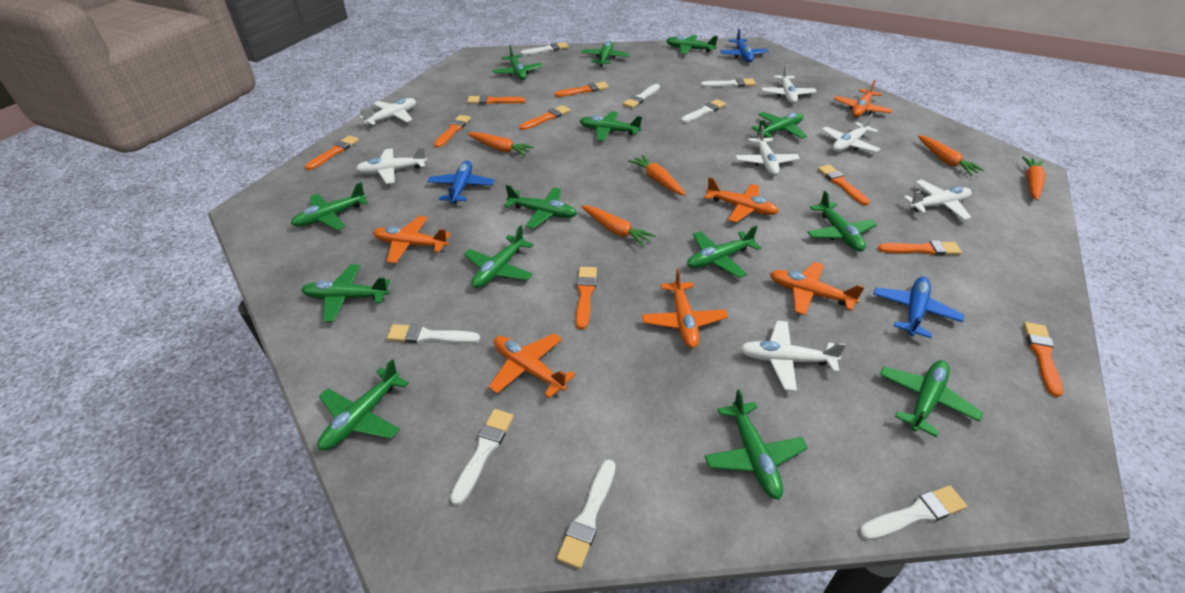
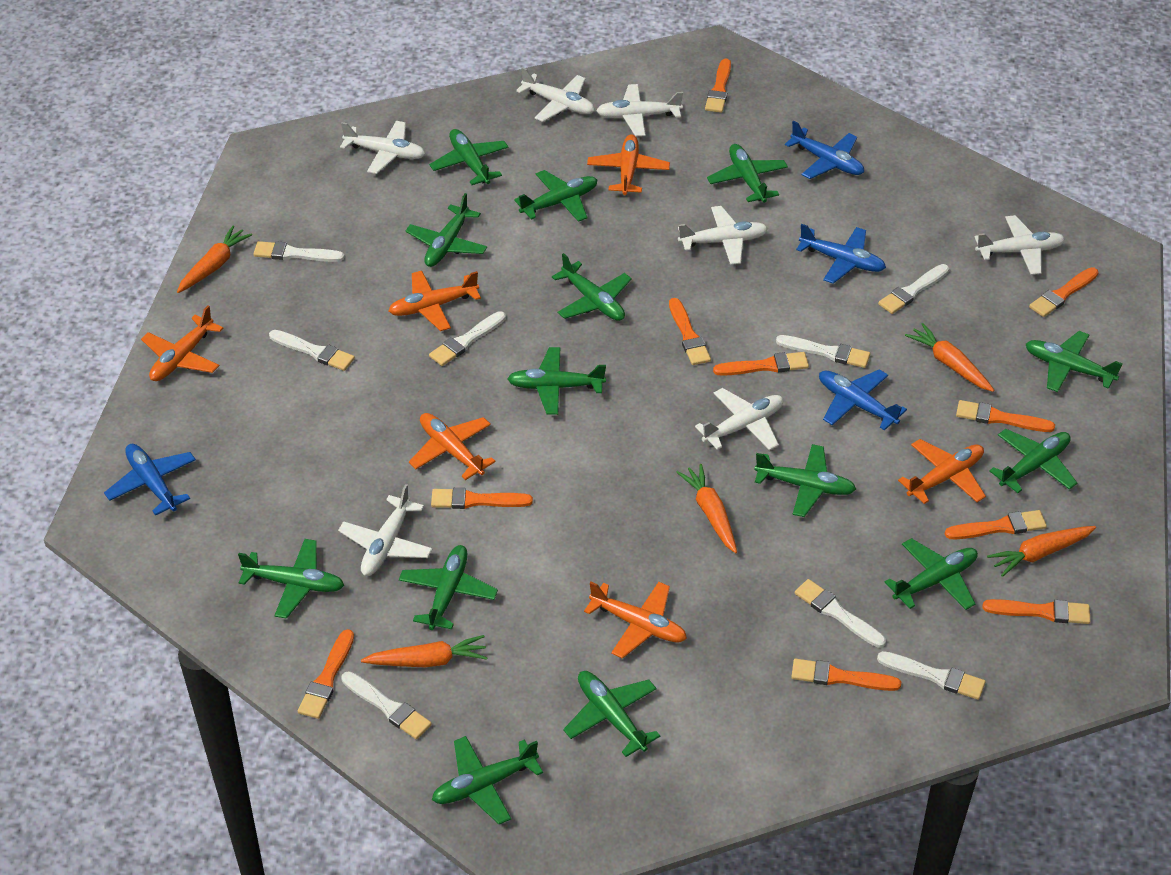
blue plane: 3 -> 4
orange brush: 9 -> 10

